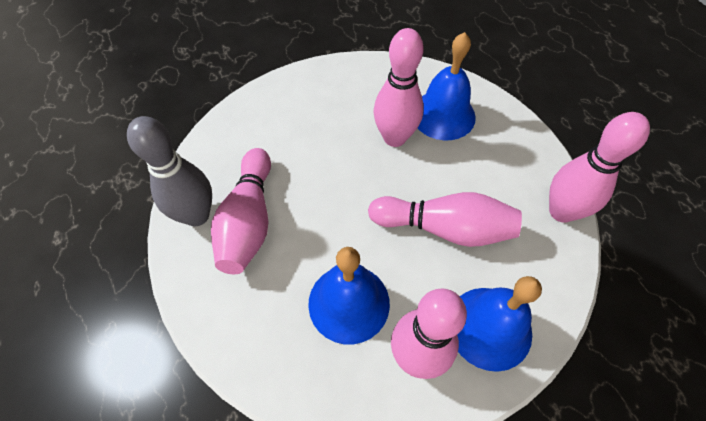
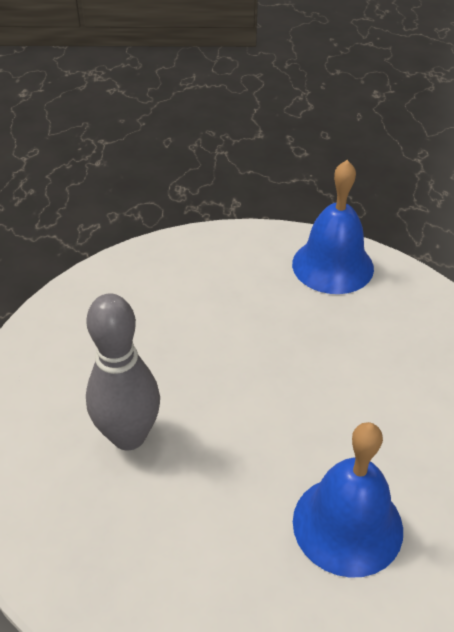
blue bell: 3 -> 2
pink bowling pin: 5 -> 0

